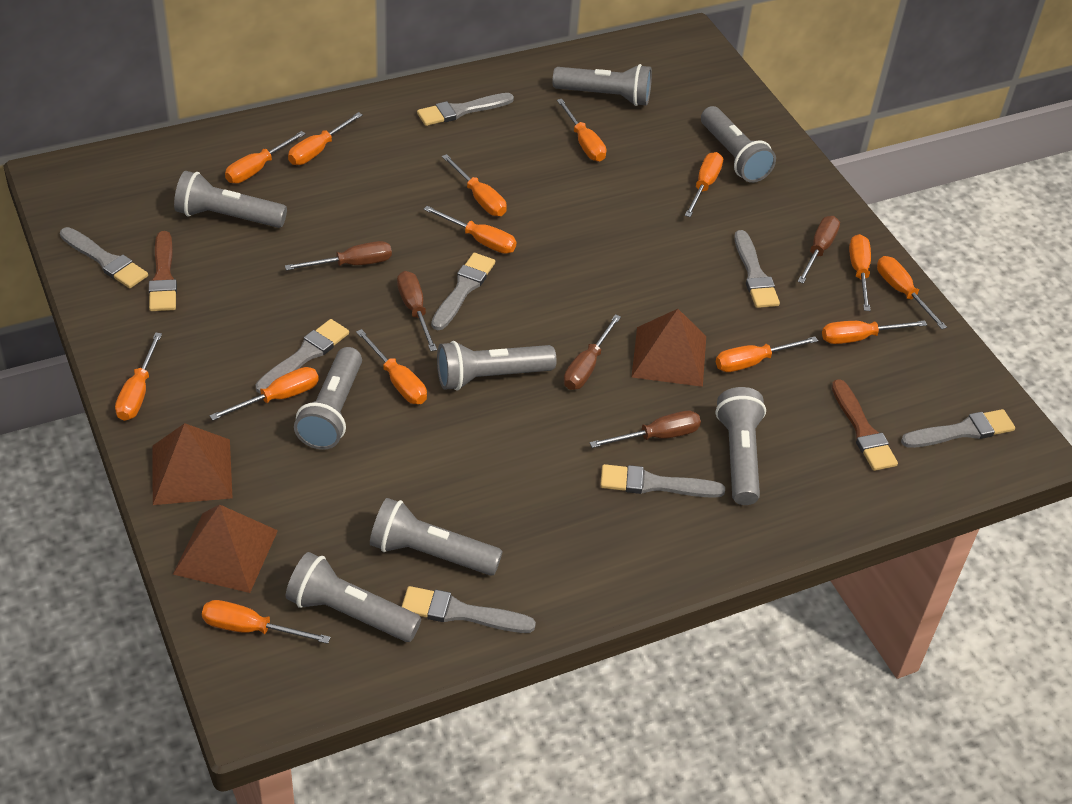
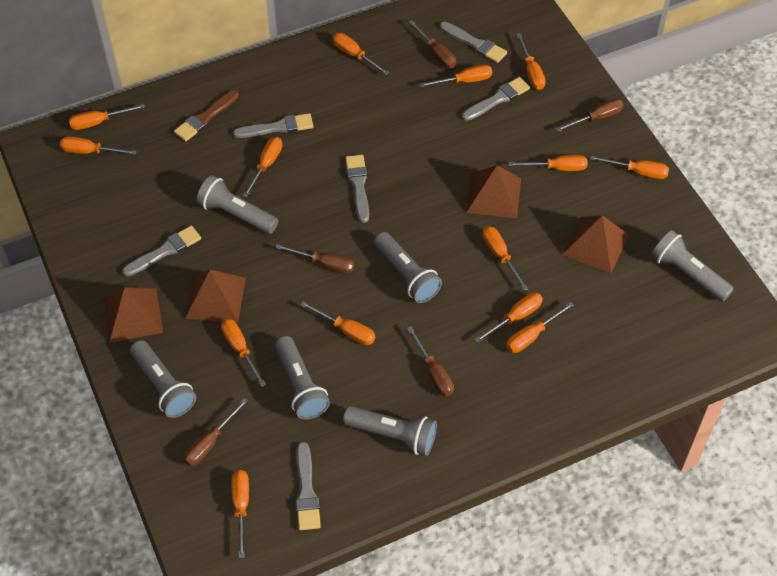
brown brush: 2 -> 1
brown pyramid: 3 -> 4
grey brush: 8 -> 6
grey flashlight: 8 -> 6

